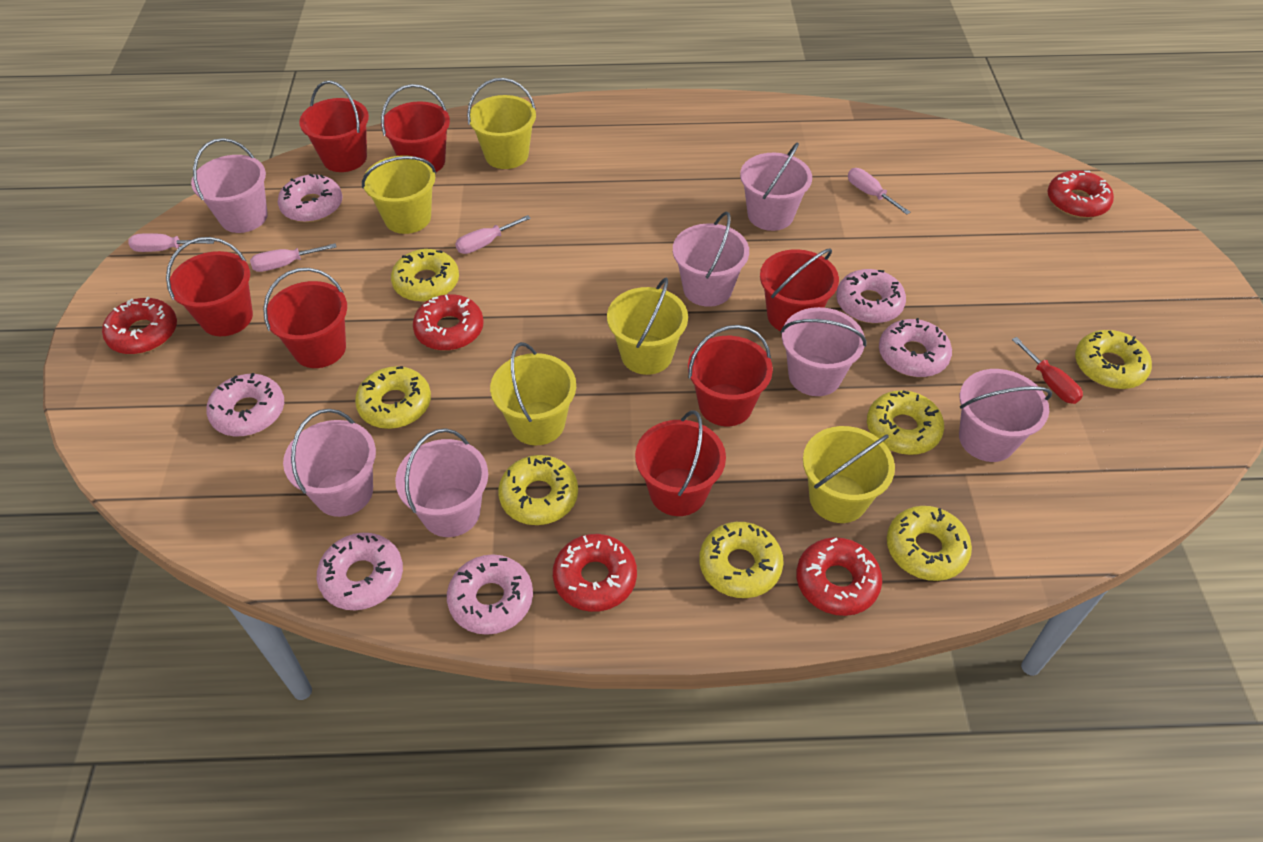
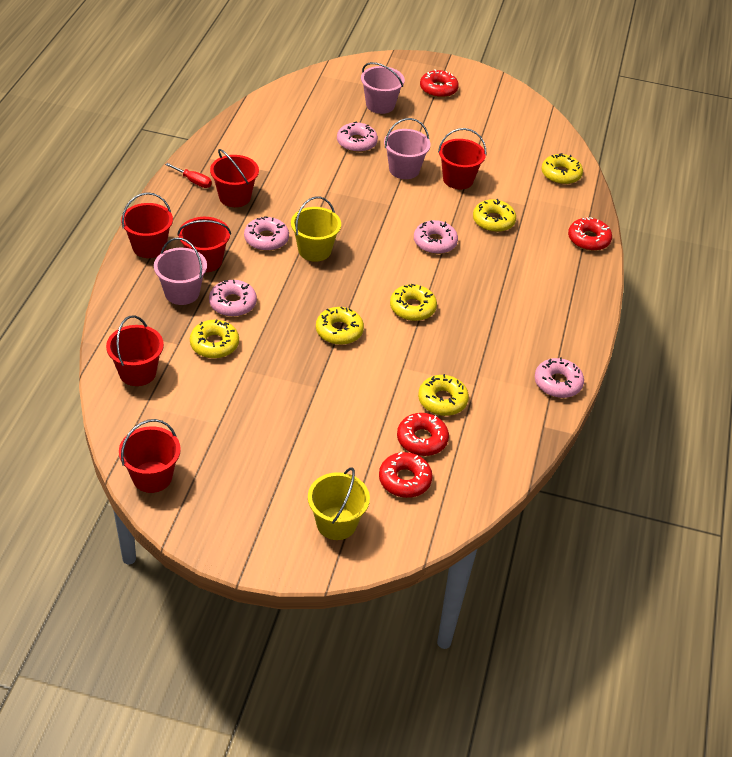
pink bucket: 7 -> 3
pink donut: 6 -> 5
pink screwdriver: 4 -> 0
red bucket: 7 -> 6
red donut: 5 -> 4
yellow bucket: 5 -> 2
yellow donut: 7 -> 6

